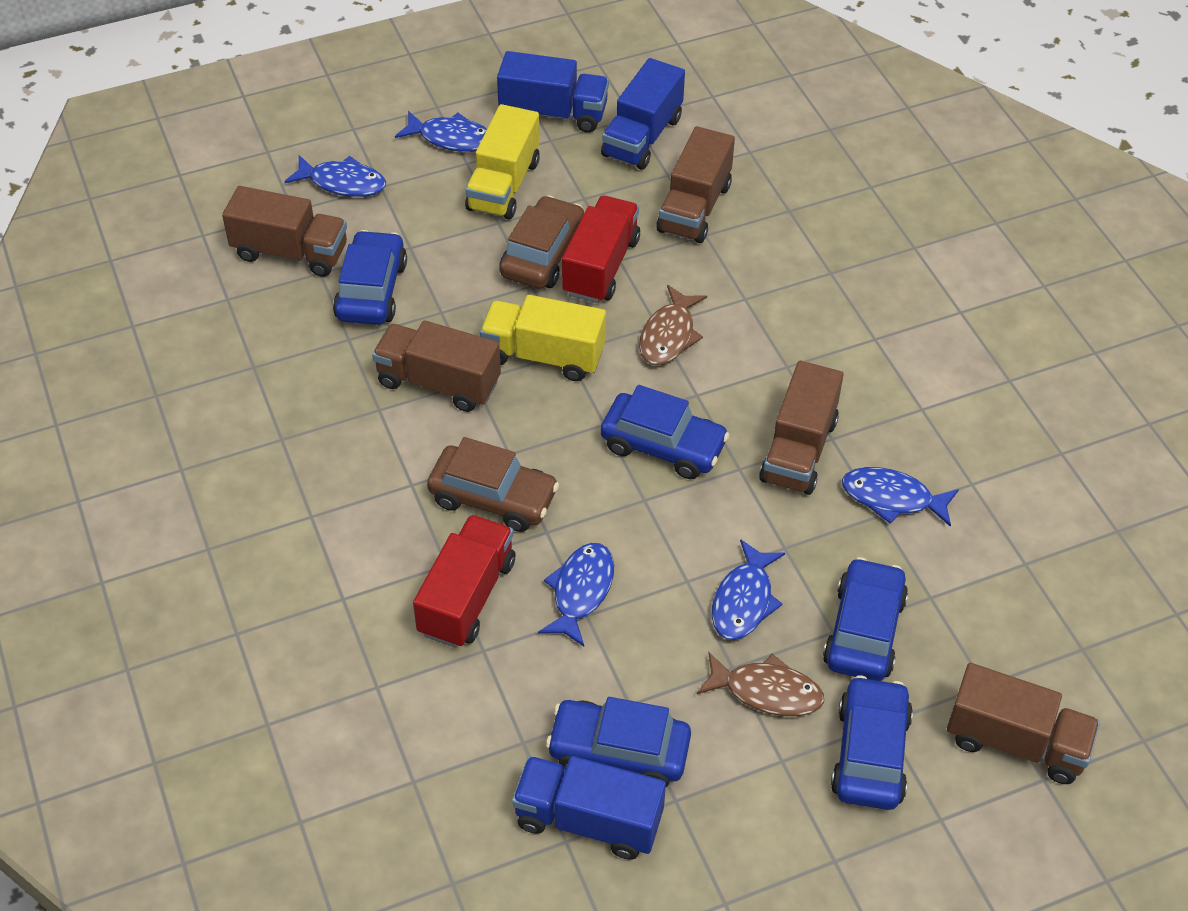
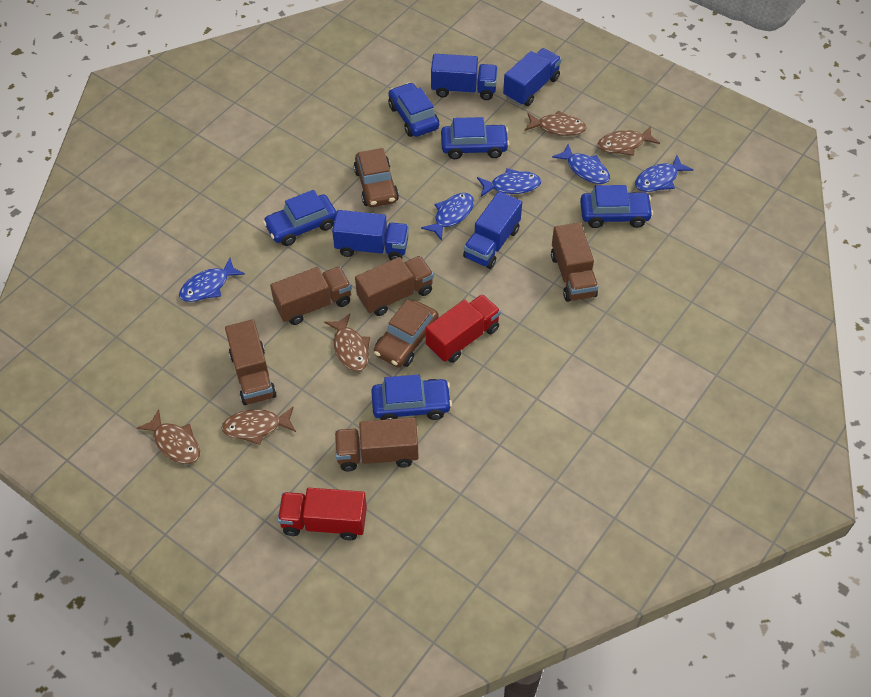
blue truck: 3 -> 4
brown fish: 2 -> 5
yellow truck: 2 -> 0

